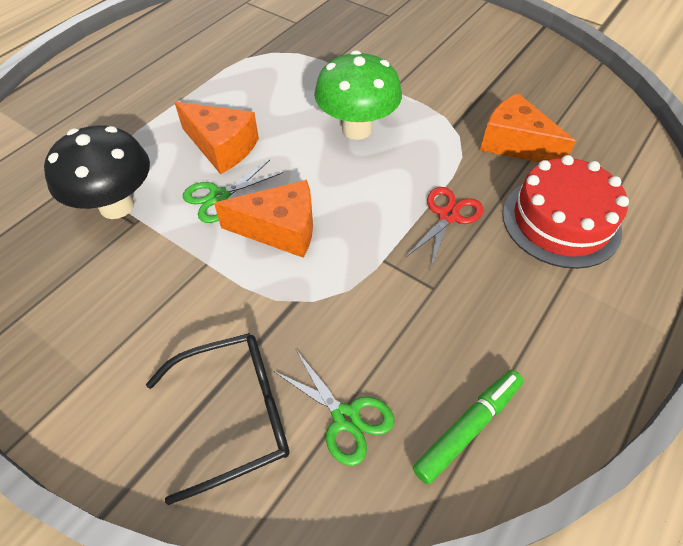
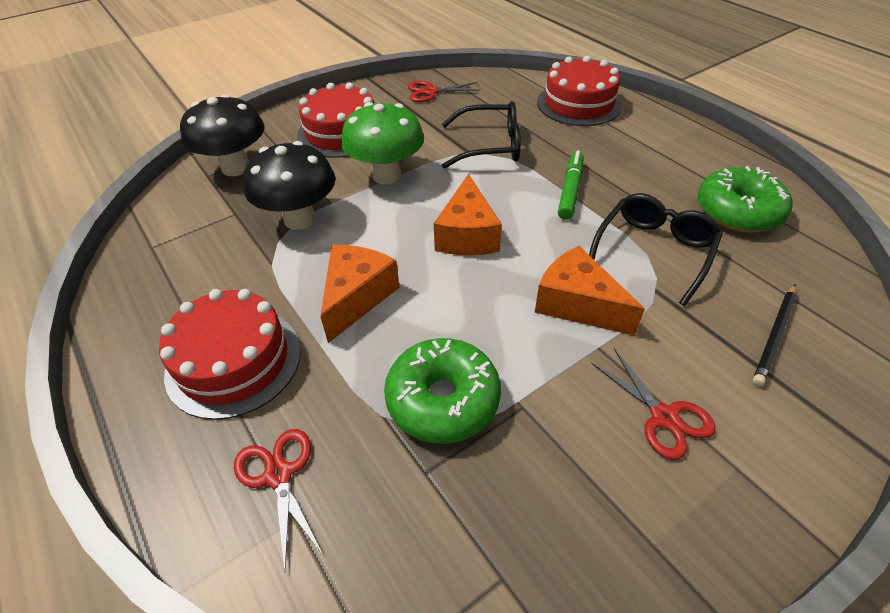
black glasses: 1 -> 2
black mushroom: 1 -> 2
black pencil: 0 -> 1
green donut: 0 -> 2
green scissors: 2 -> 0
red cake: 1 -> 3
red scissors: 1 -> 3

